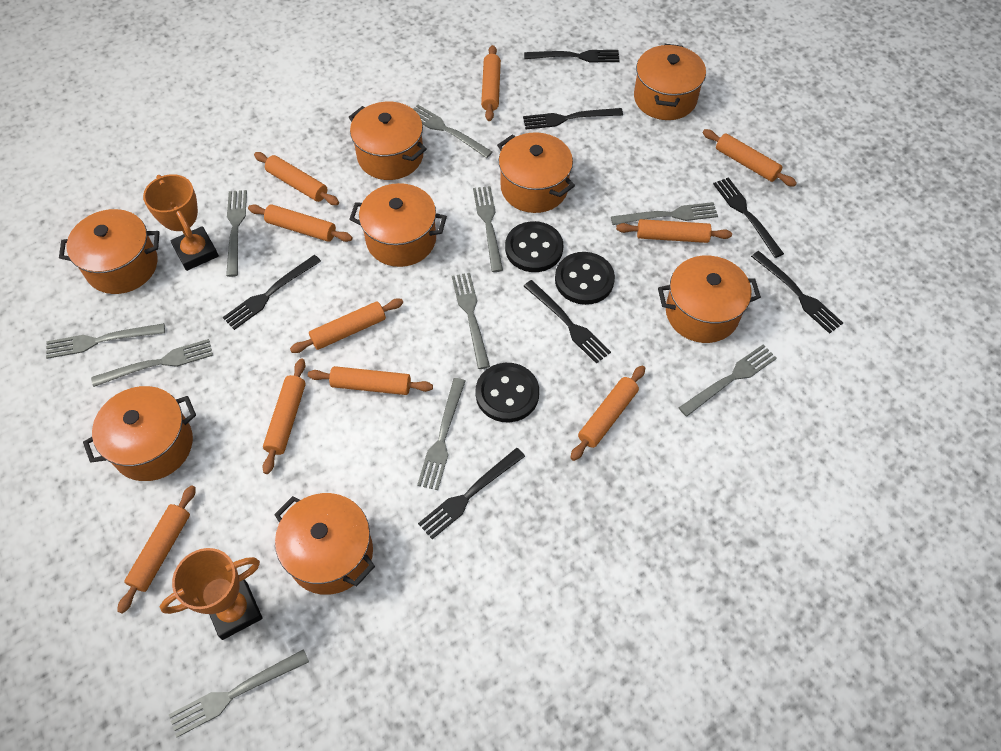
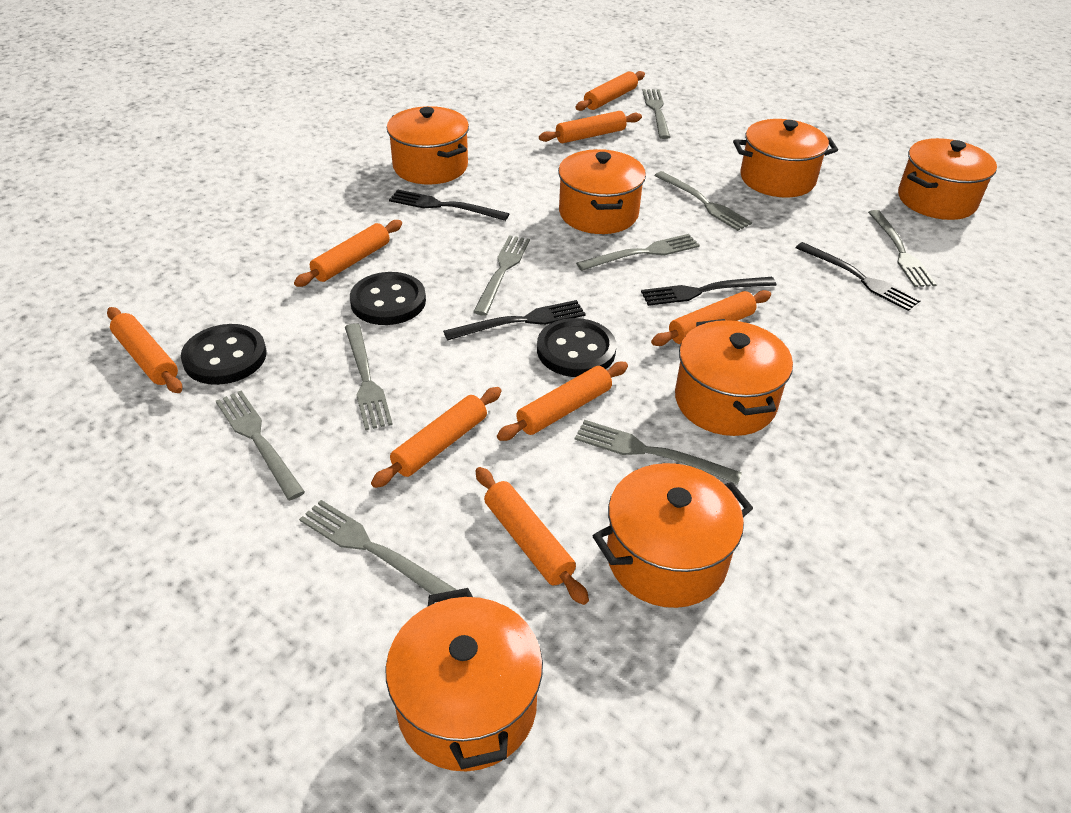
black fork: 7 -> 4
grey fork: 10 -> 9
orange pot: 8 -> 7
orange rolling pin: 10 -> 8
orange trophy: 2 -> 0

